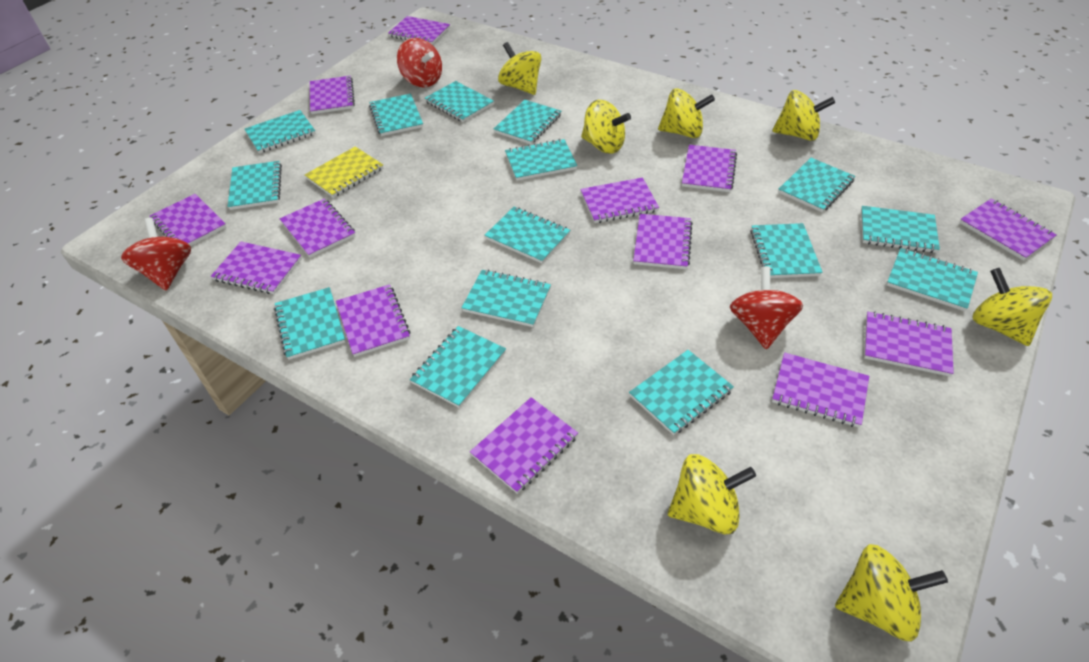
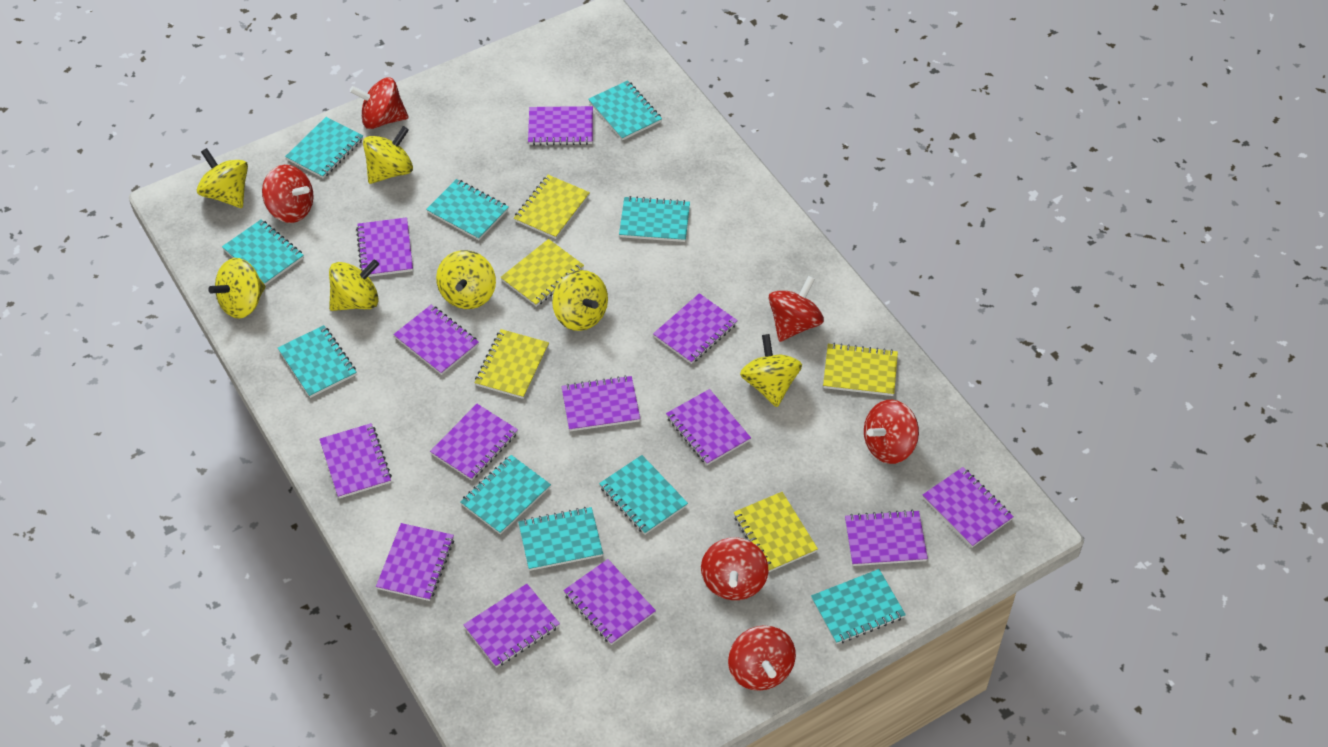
red spinning top: 3 -> 6
turquoise notebook: 15 -> 10
yellow notebook: 1 -> 5

